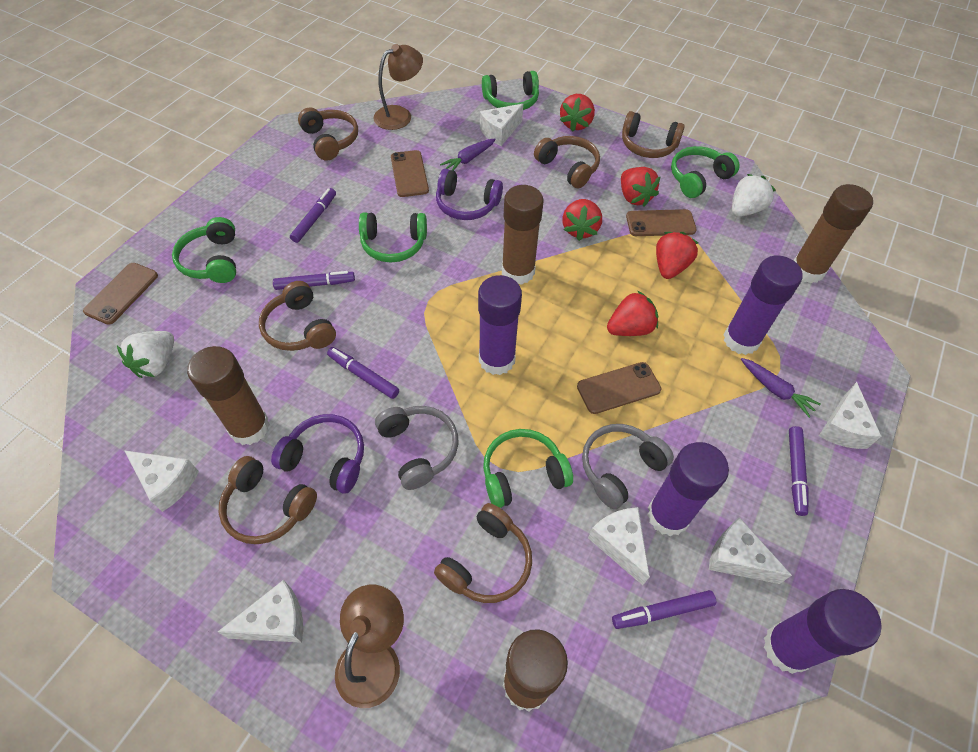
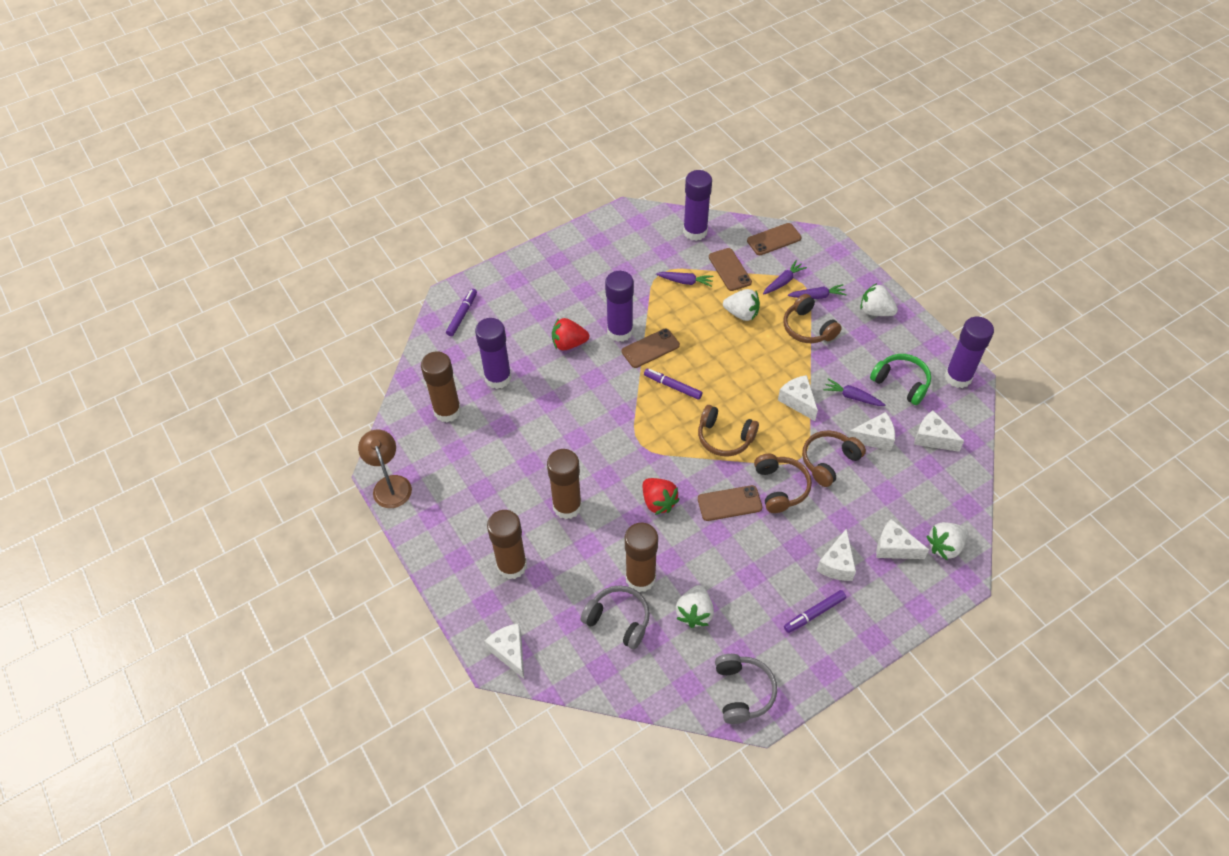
brown headphones: 6 -> 4
brown lamp: 2 -> 1
green headphones: 5 -> 1
purple carrot: 2 -> 4
purple headphones: 2 -> 0
purple marker: 5 -> 3
red strawberry: 5 -> 2
white strawberry: 2 -> 4

